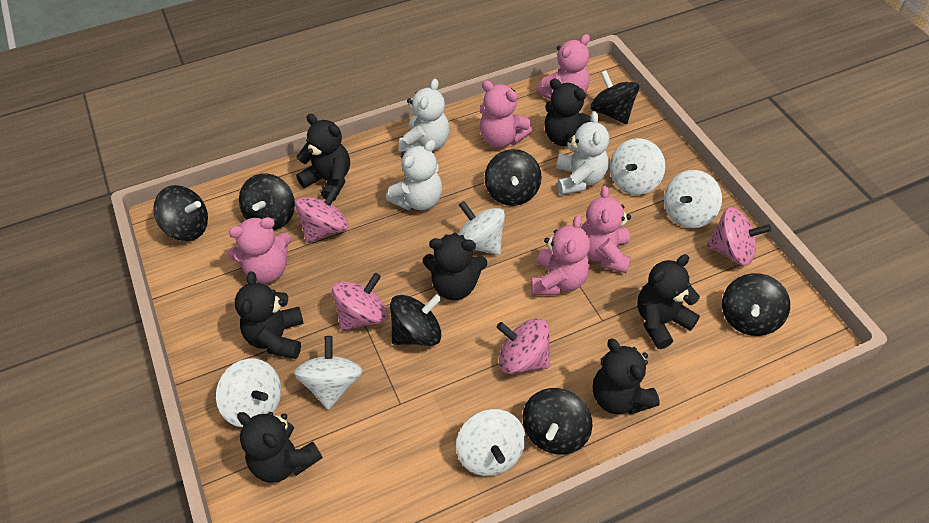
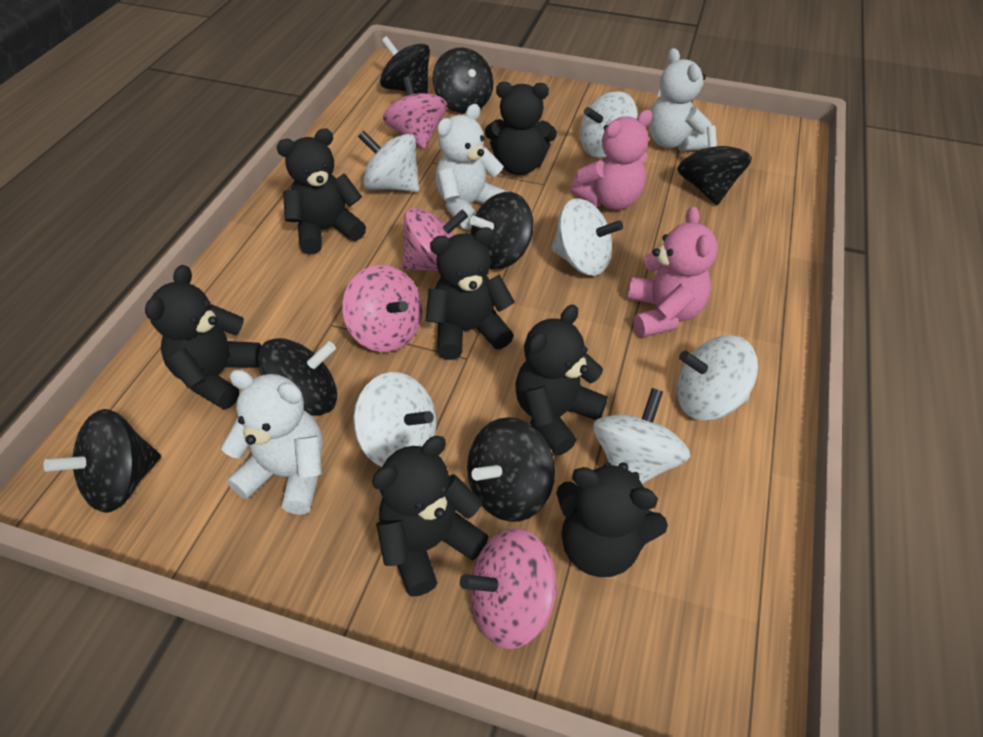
pink teddy bear: 5 -> 2

